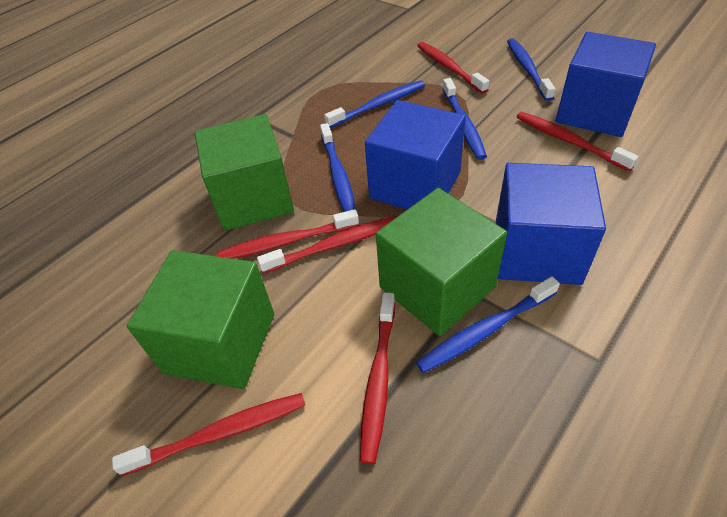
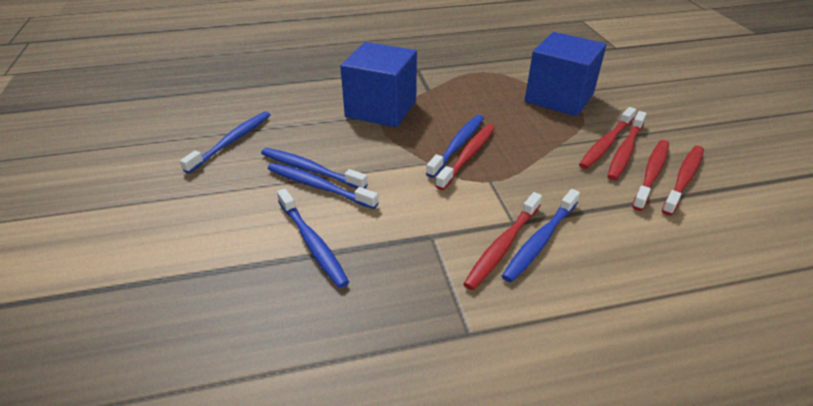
blue cube: 3 -> 2
blue toothbrush: 5 -> 6
green cube: 3 -> 0

